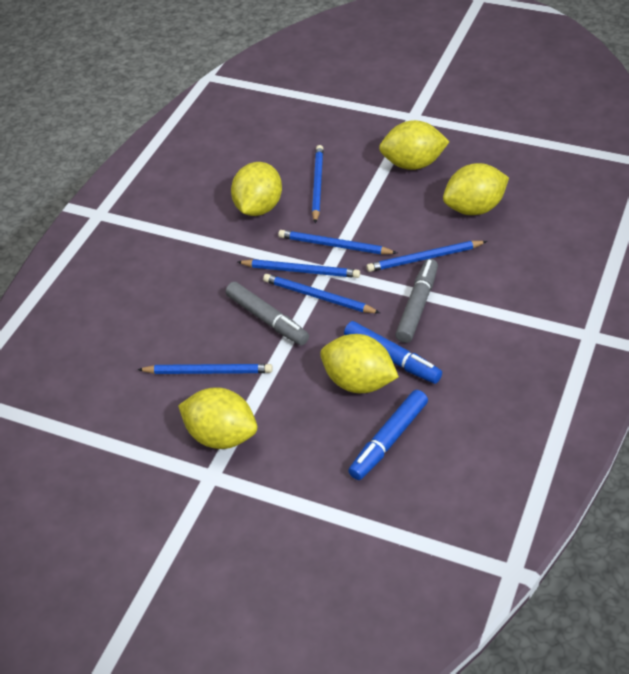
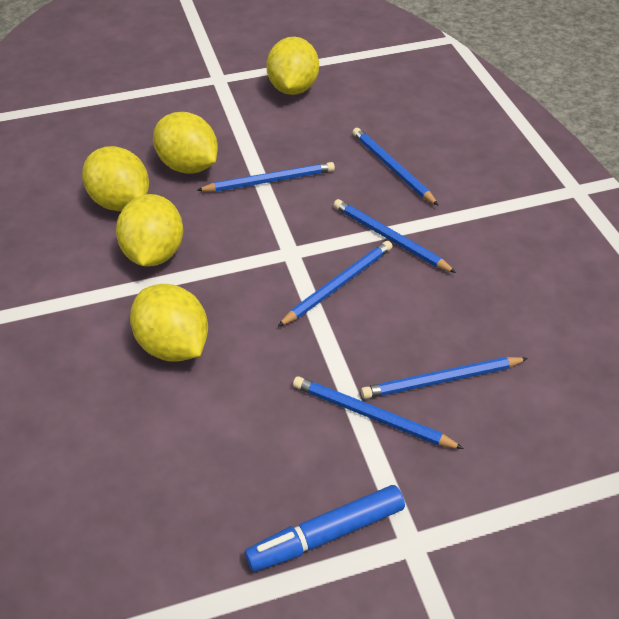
blue marker: 2 -> 1
grey marker: 2 -> 0

